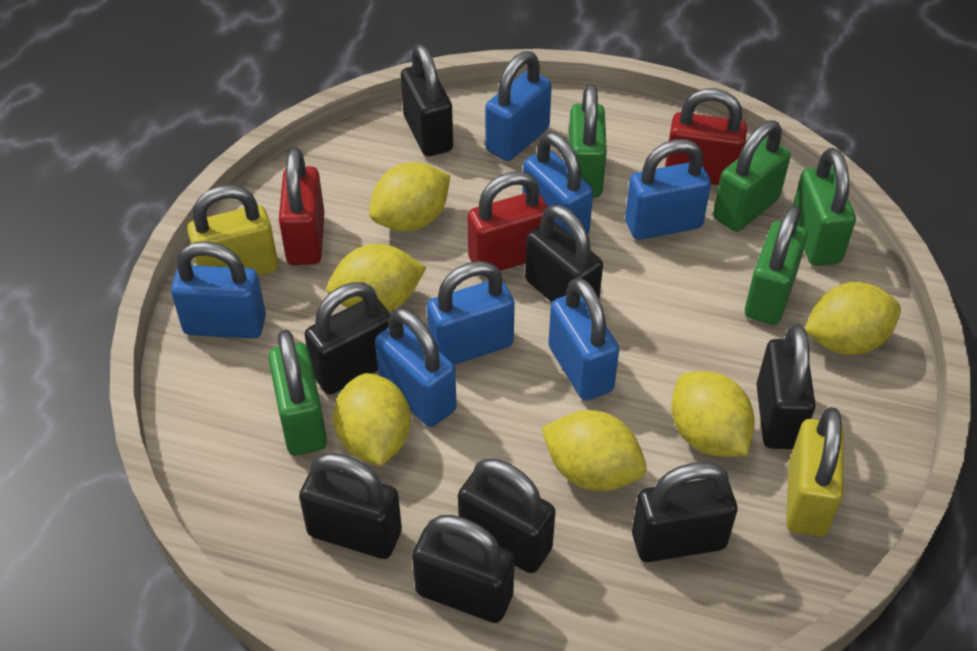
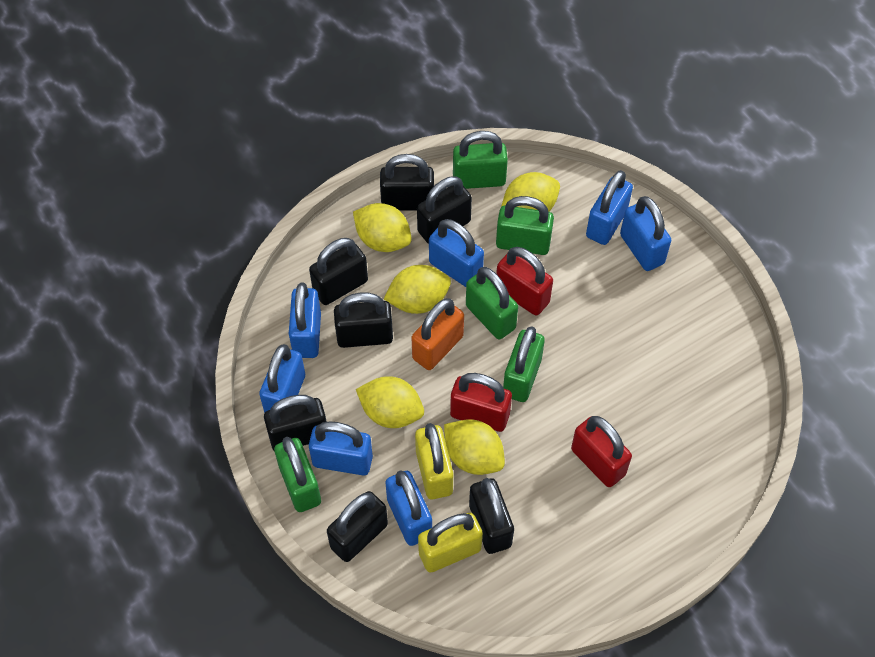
black padlock: 8 -> 7
orange padlock: 0 -> 1
yellow lemon: 6 -> 5

